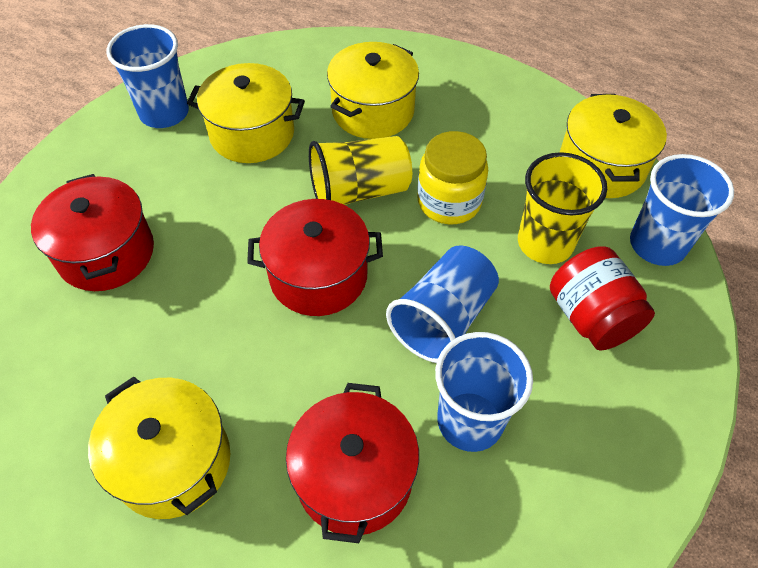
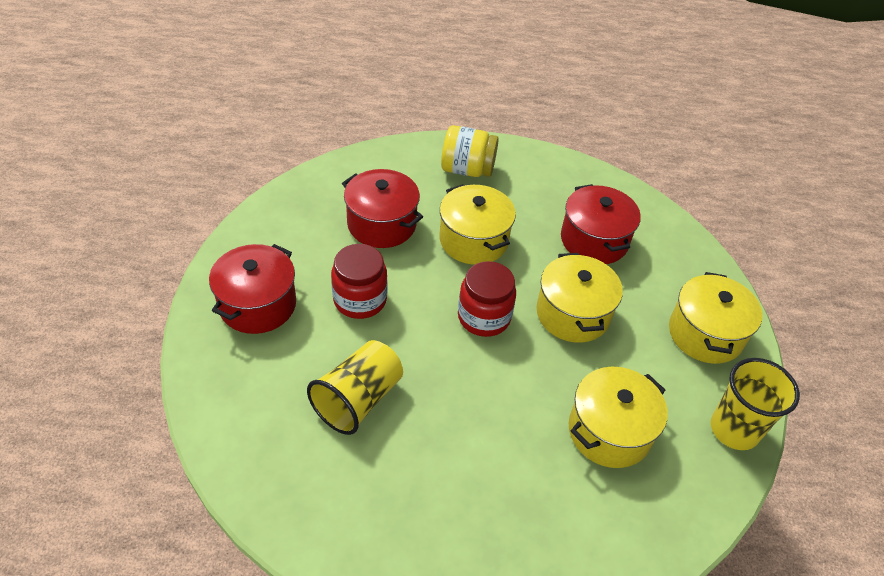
blue cup: 4 -> 0
red jar: 1 -> 2

